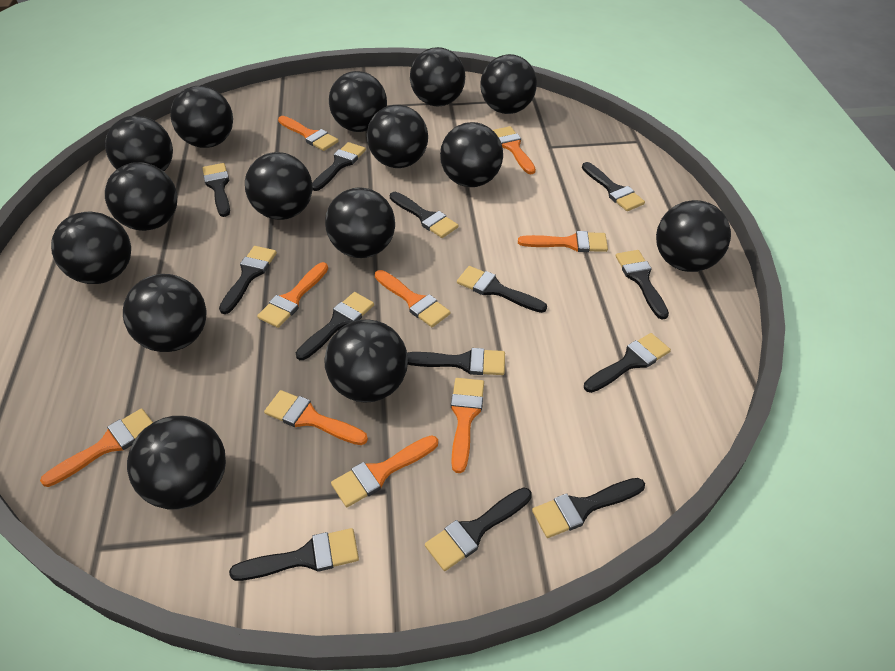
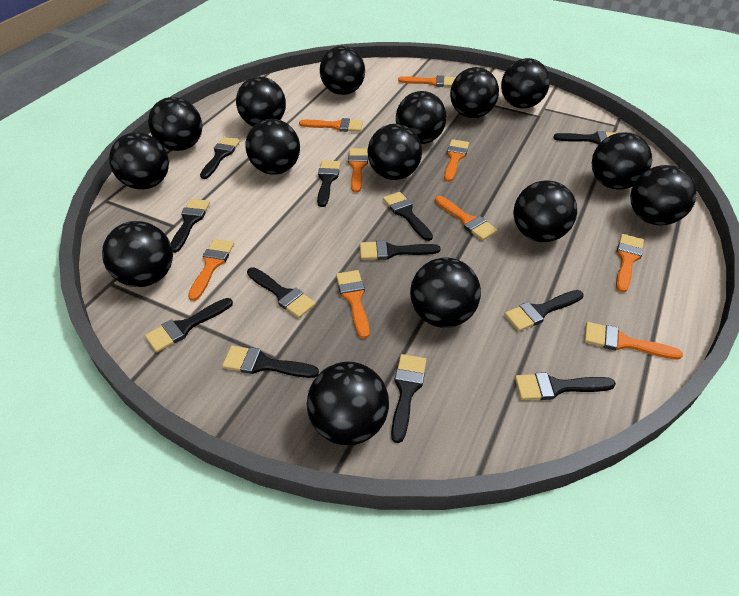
black brush: 13 -> 12

